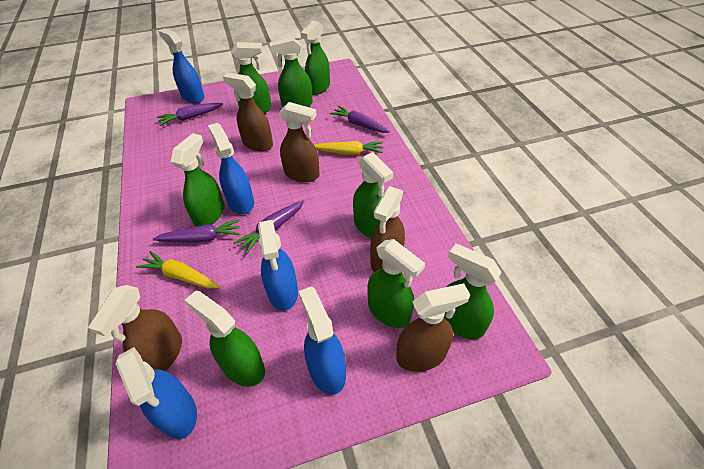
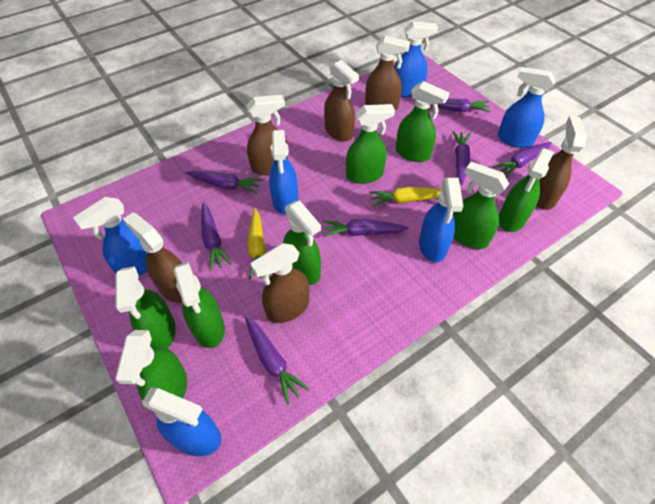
blue spray bottle: 5 -> 6
brown spray bottle: 5 -> 6
purple carrot: 4 -> 7

